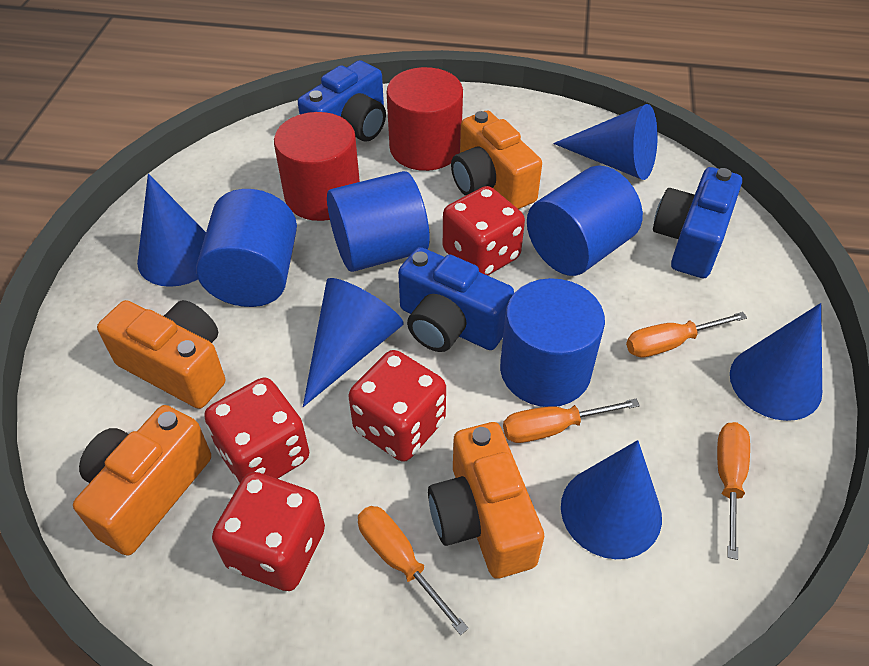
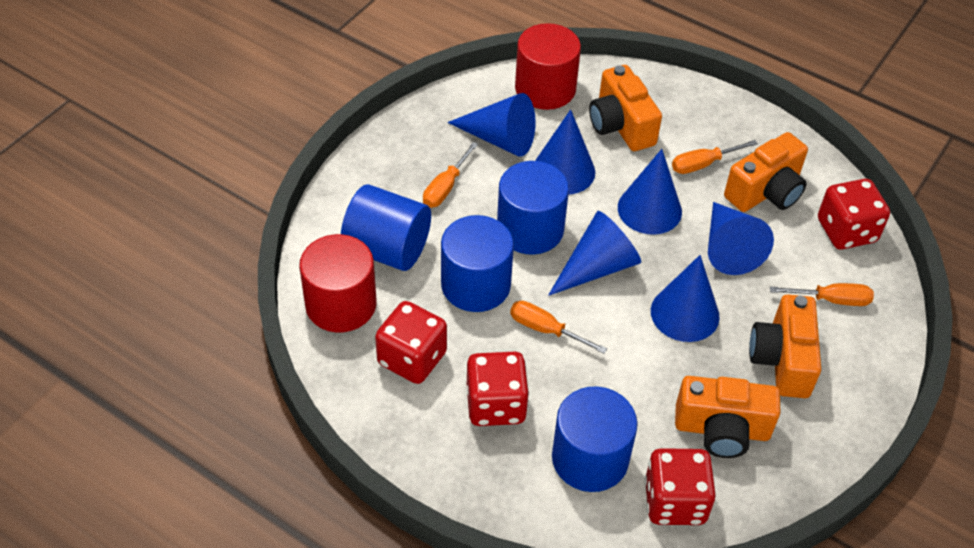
blue camera: 3 -> 0
blue cone: 5 -> 6

